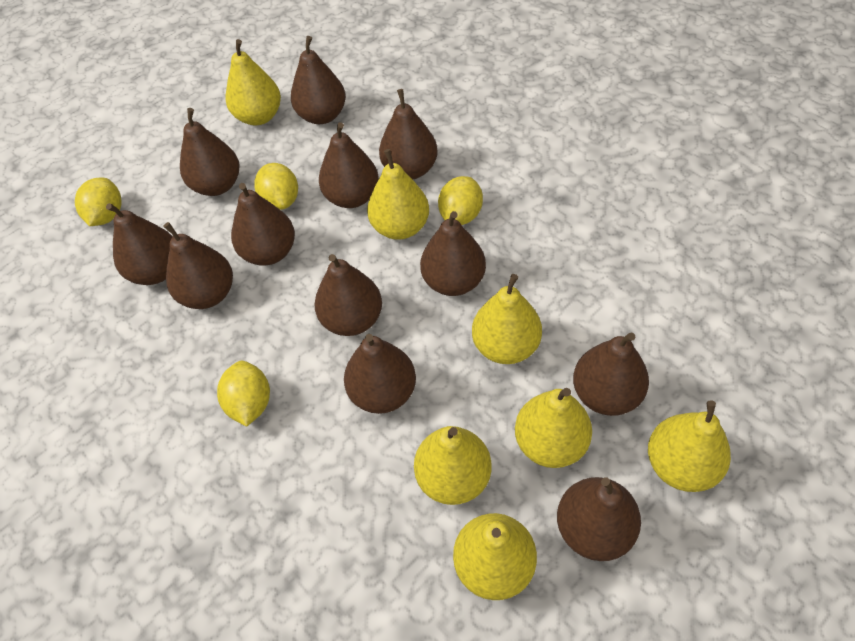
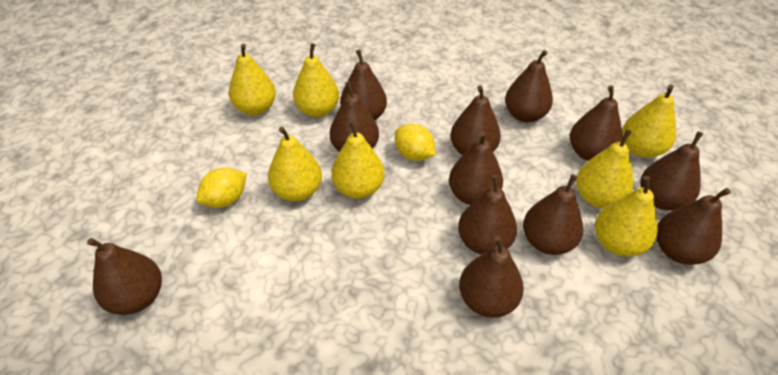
yellow lemon: 4 -> 2

